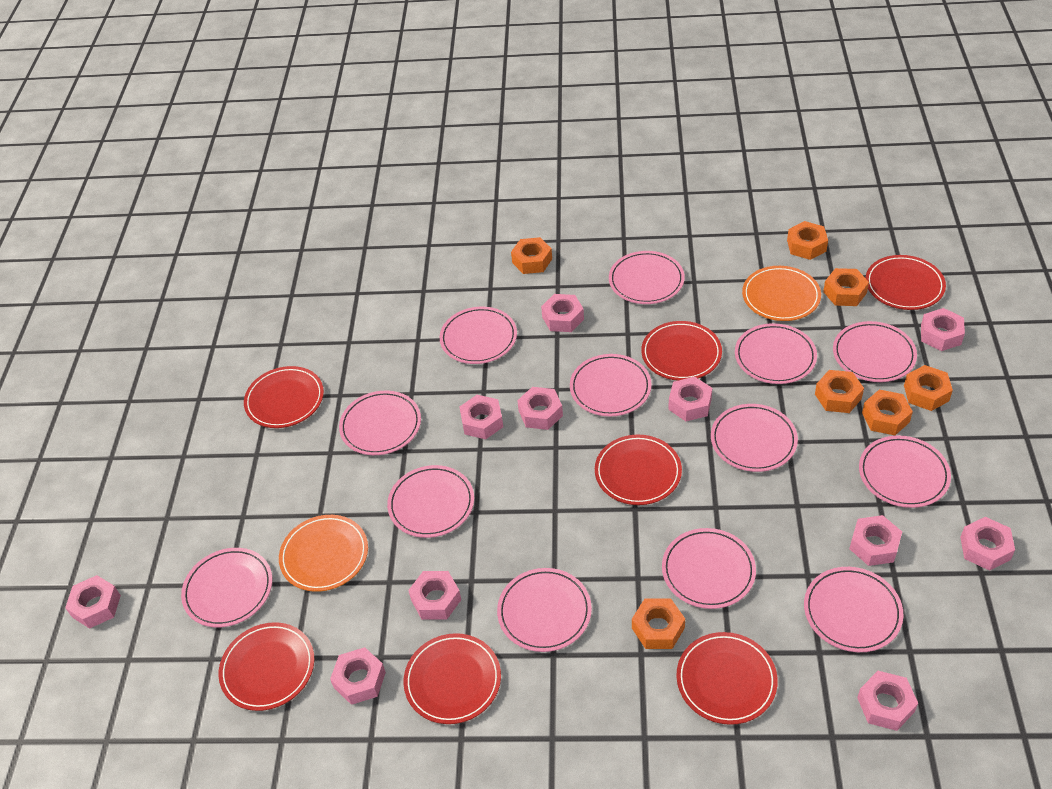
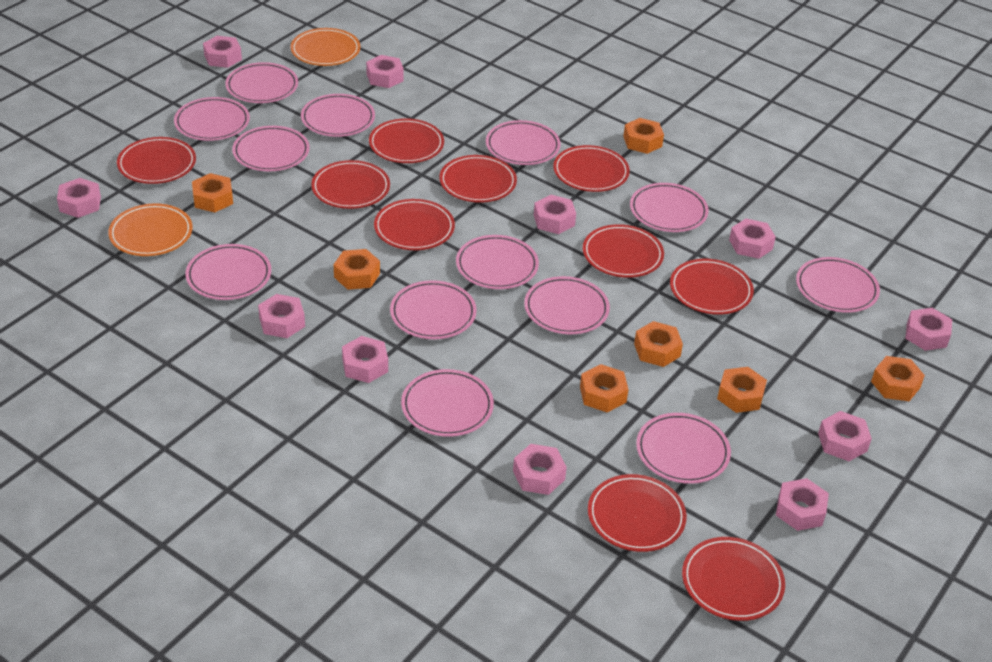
red plate: 7 -> 10

